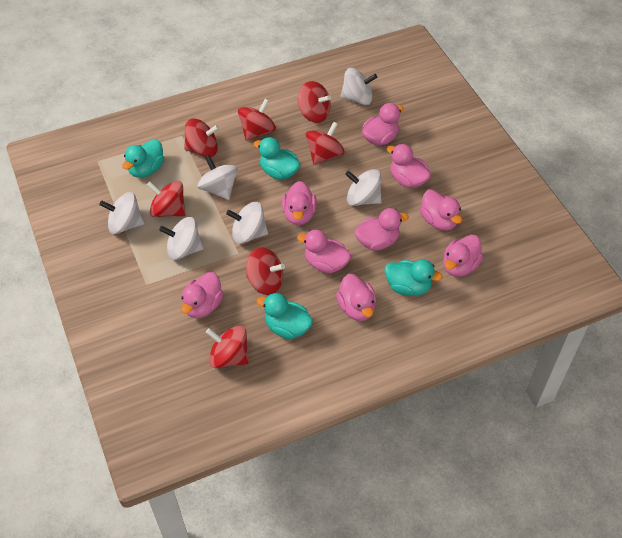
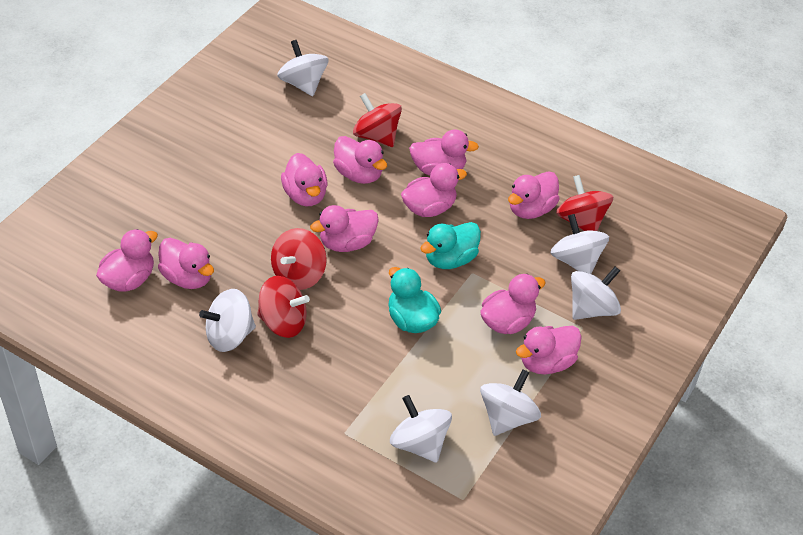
pink duck: 9 -> 10
red spinning top: 7 -> 4
turquoise duck: 4 -> 2

